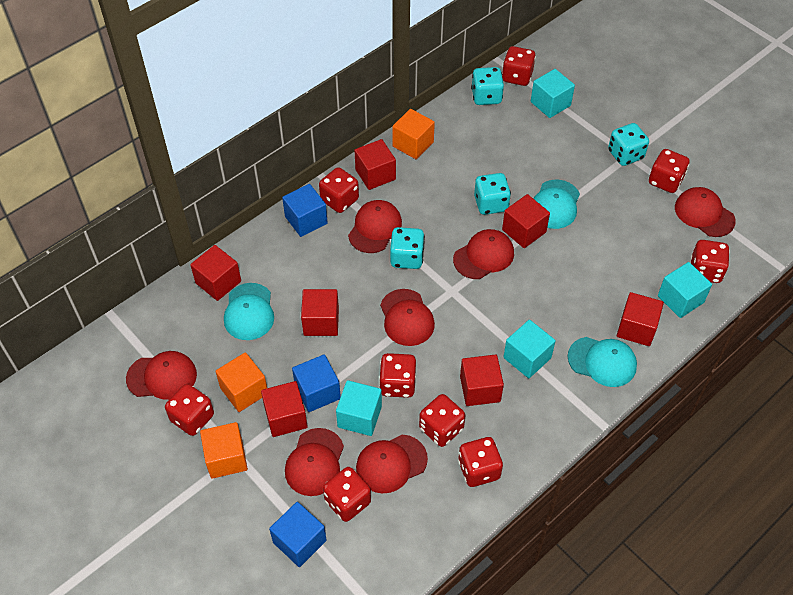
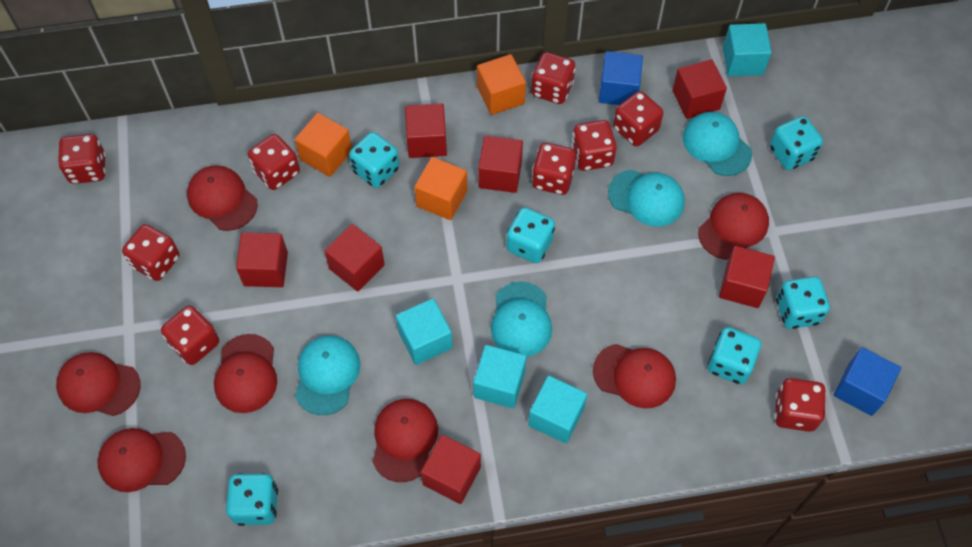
blue cube: 3 -> 2
turquoise cap: 3 -> 4
turquoise dice: 4 -> 6

